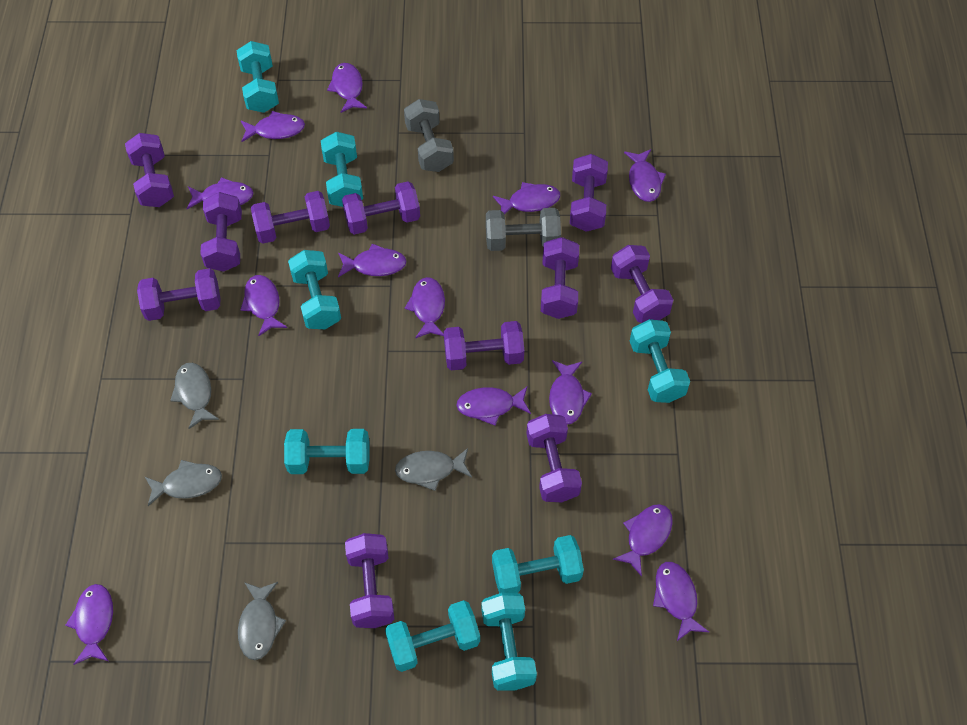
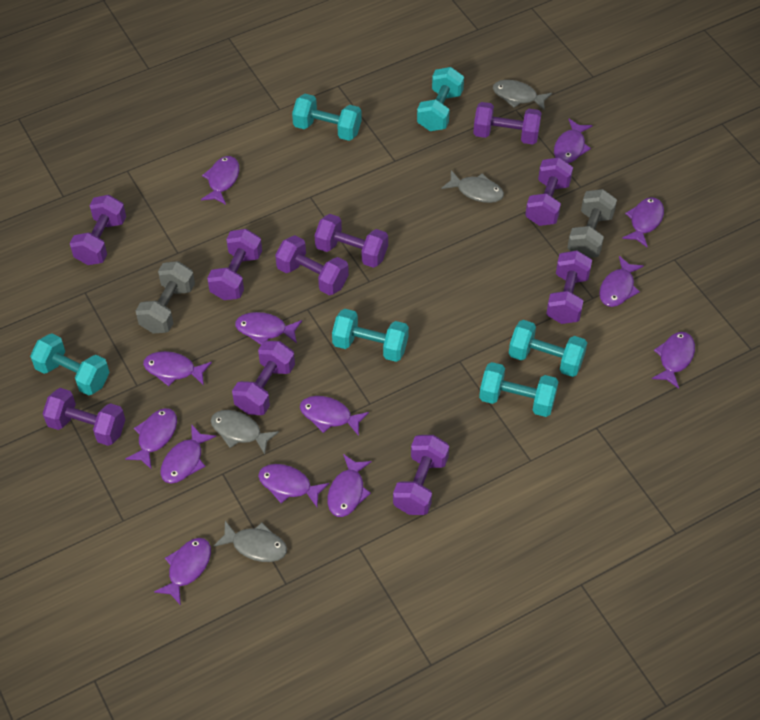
purple dumbbell: 11 -> 10
turquoise dumbbell: 8 -> 6

